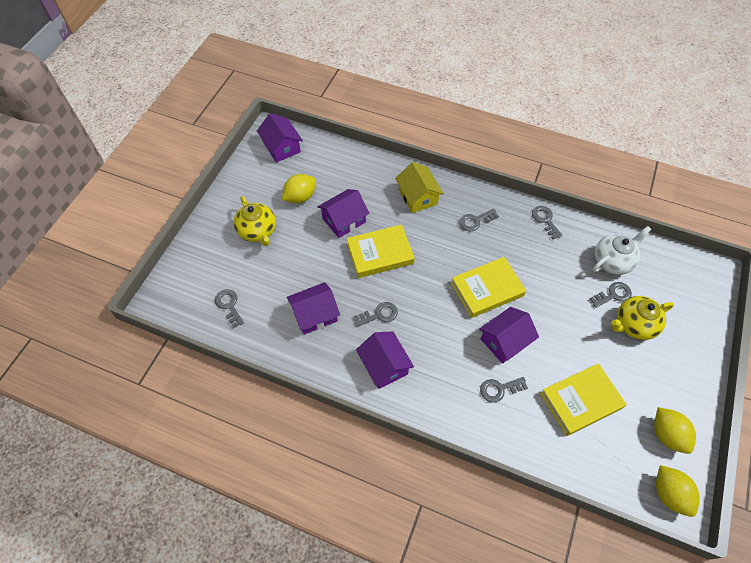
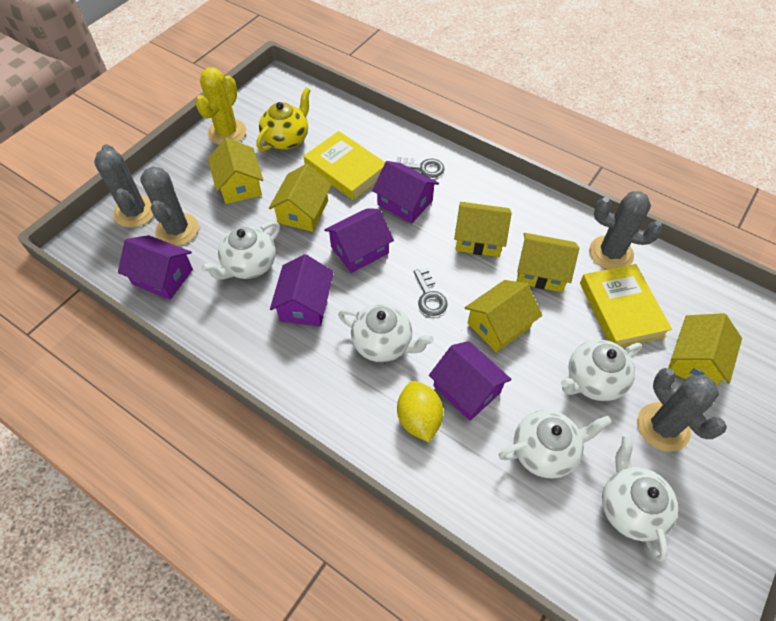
grey cactus: 0 -> 4
grey key: 6 -> 2
white teapot: 1 -> 5
yellow book: 3 -> 2
yellow cactus: 0 -> 1
yellow house: 1 -> 6
yellow lemon: 3 -> 1
yellow teapot: 2 -> 1

